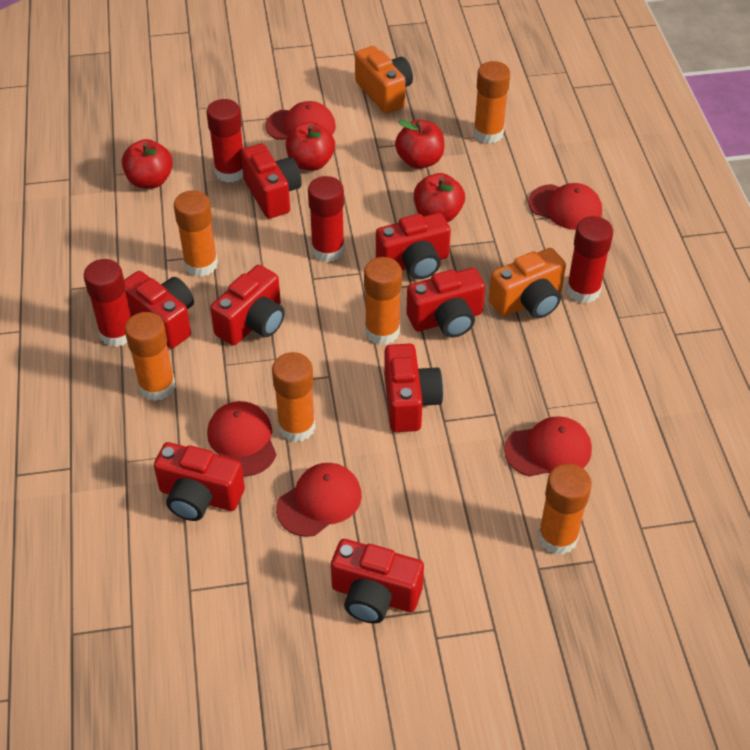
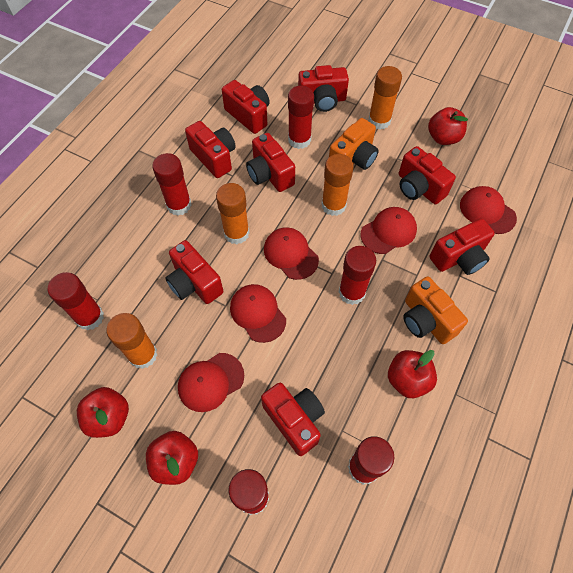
orange glue stick: 6 -> 4
red glue stick: 4 -> 6

